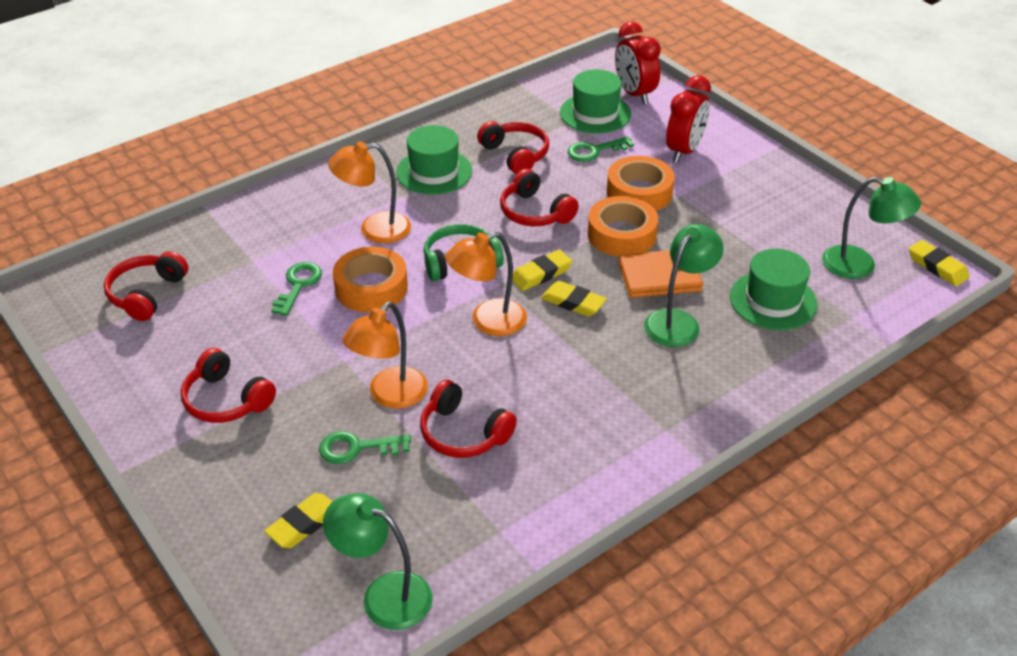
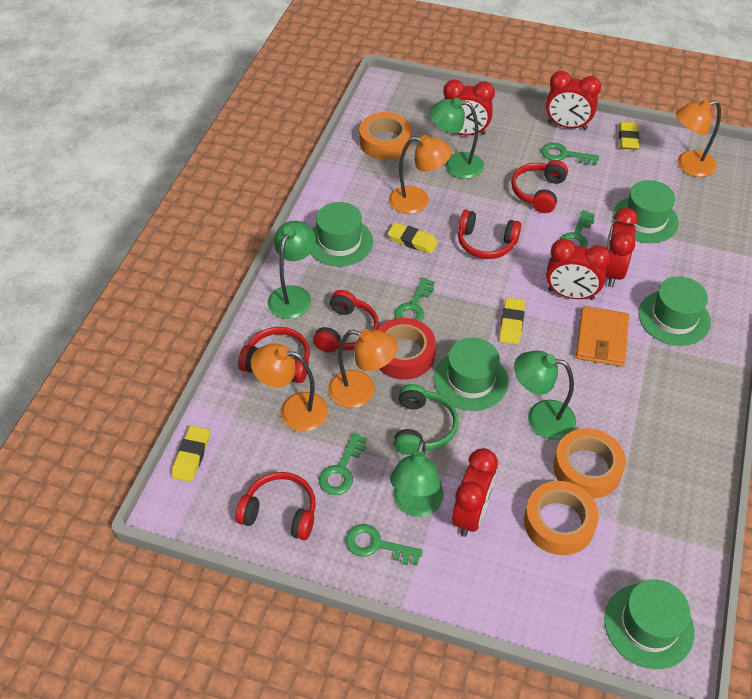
green hat: 3 -> 5
green key: 3 -> 5
green lamp: 3 -> 4
orange lamp: 3 -> 4
red clock: 2 -> 5
red tape: 0 -> 1

